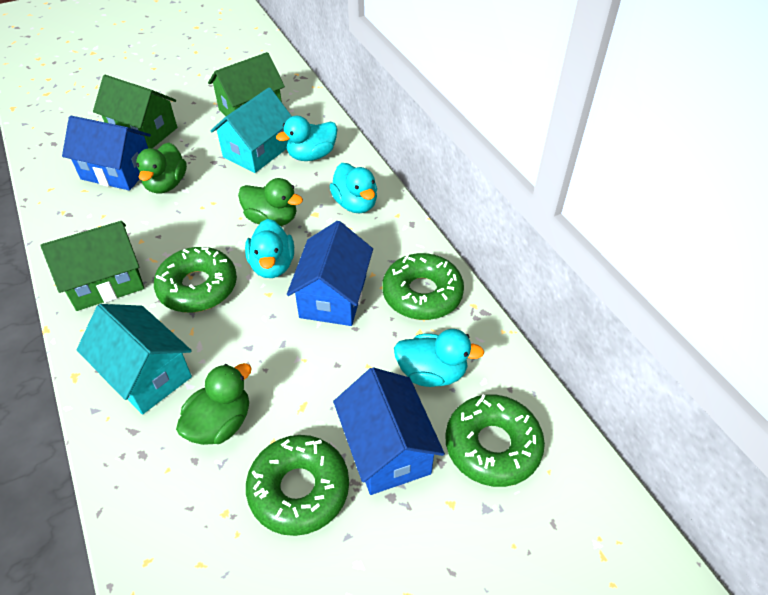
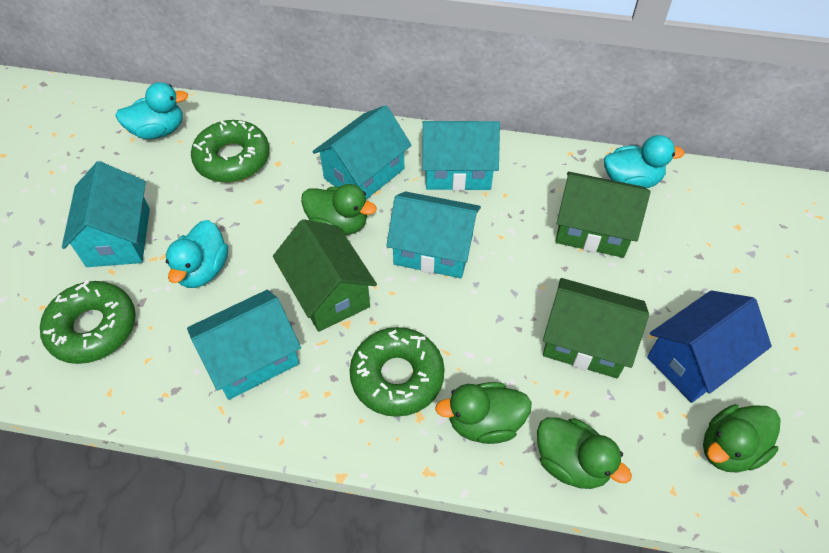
blue house: 3 -> 1
green donut: 4 -> 3
green duck: 3 -> 4
turquoise duck: 4 -> 3
turquoise house: 2 -> 5

